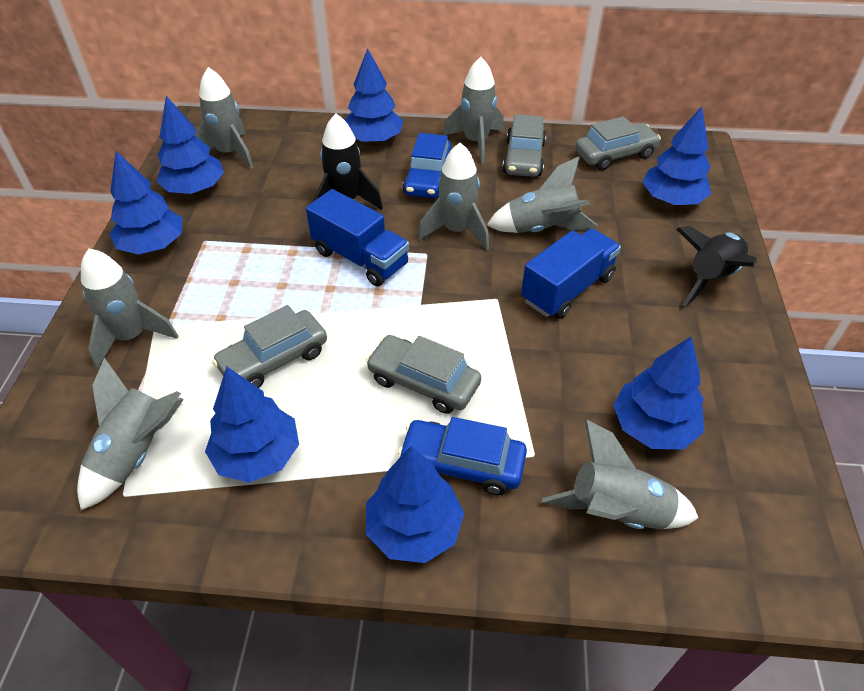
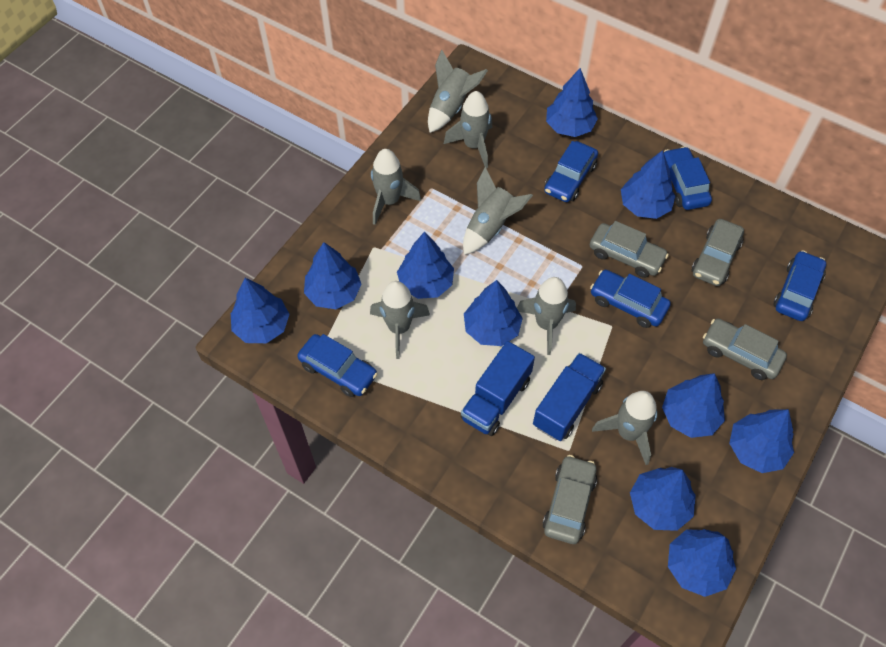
black rocket: 2 -> 0
blue car: 2 -> 5
blue tree: 7 -> 10

